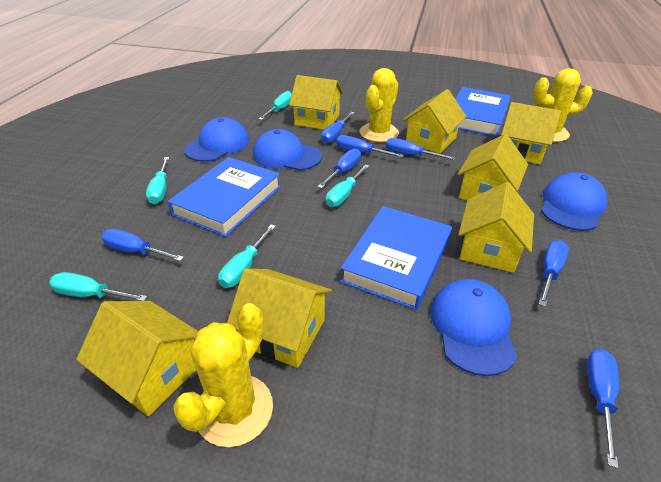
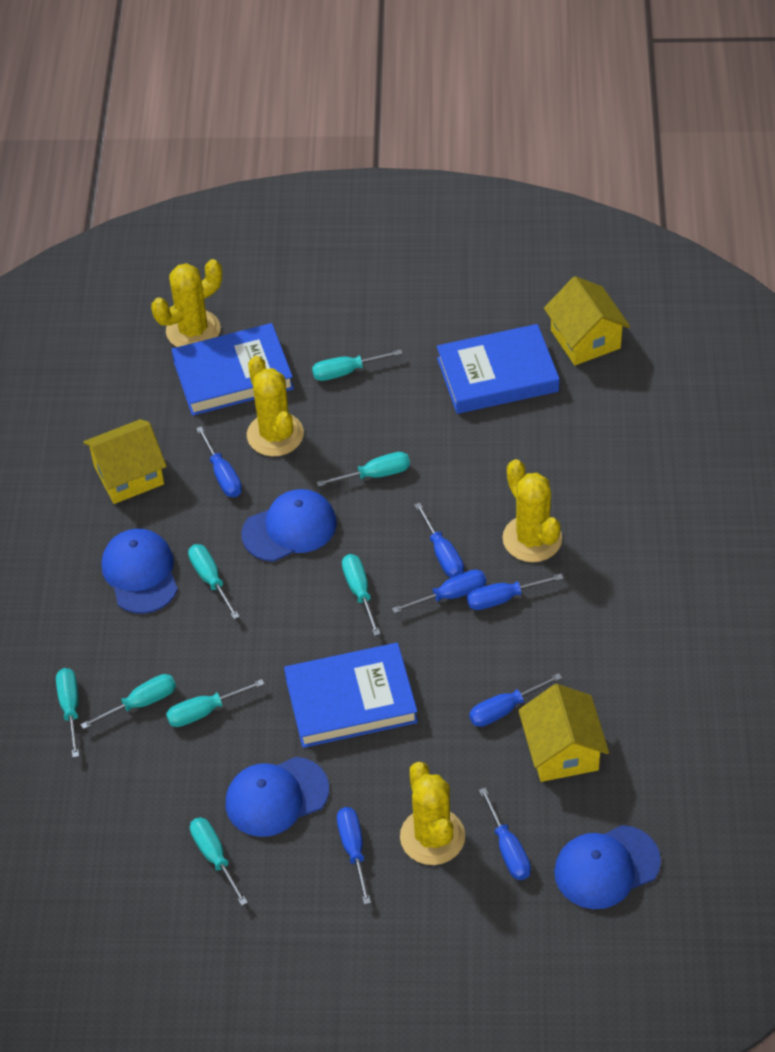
turquoise screwdriver: 5 -> 8
yellow cactus: 3 -> 4
yellow house: 7 -> 3

